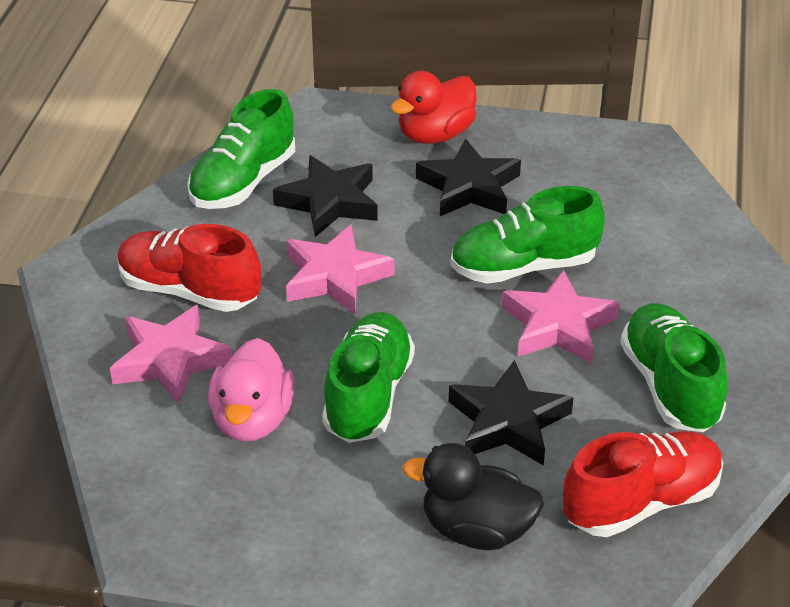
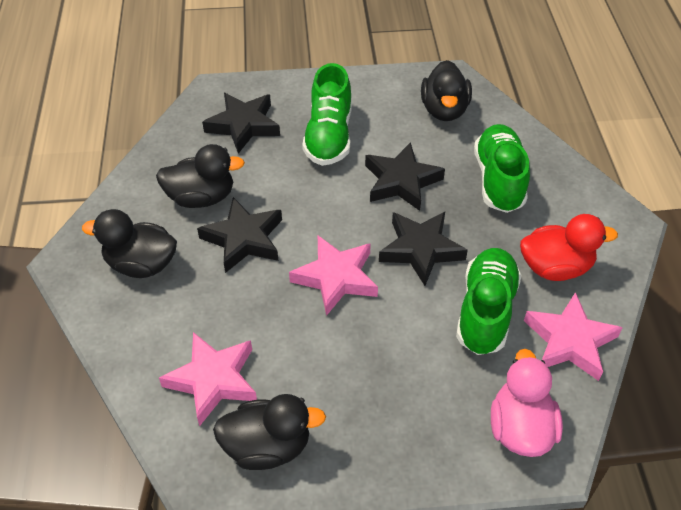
black duck: 1 -> 4
black star: 3 -> 4
green shoe: 4 -> 3
red shoe: 2 -> 0

